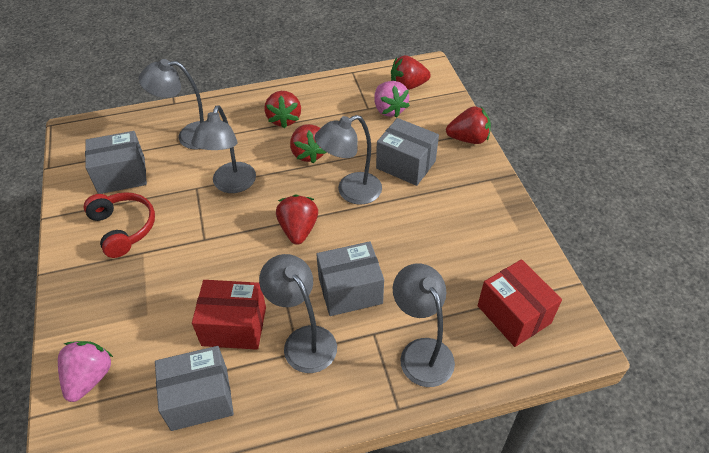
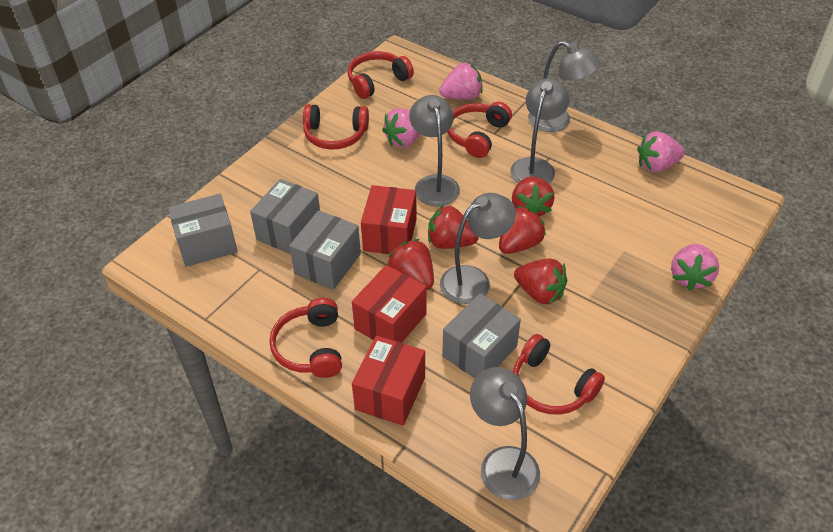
pink strawberry: 2 -> 4
red box: 2 -> 3
red headphones: 1 -> 5

